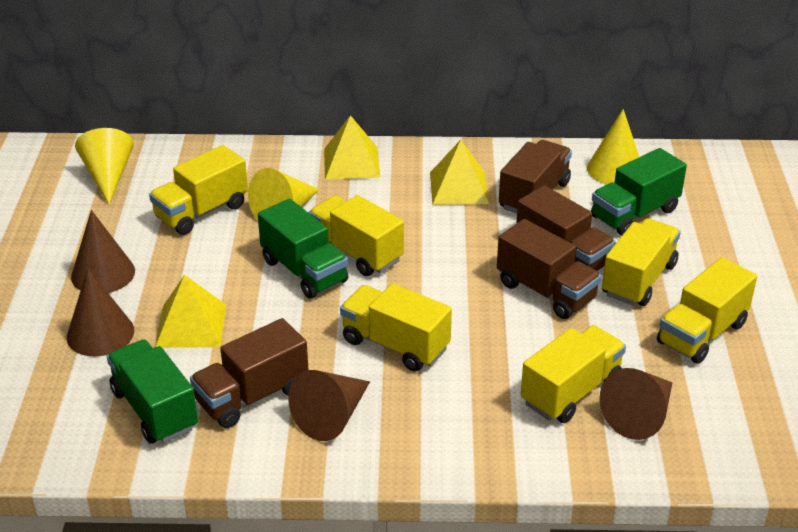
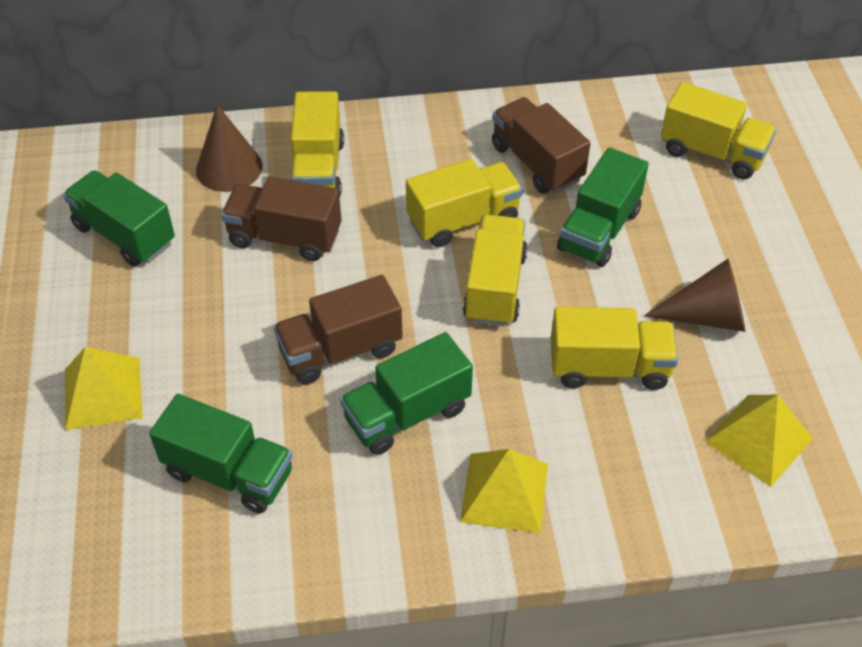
brown cone: 4 -> 2
brown truck: 4 -> 3
green truck: 3 -> 4
yellow cone: 3 -> 0
yellow truck: 6 -> 5

